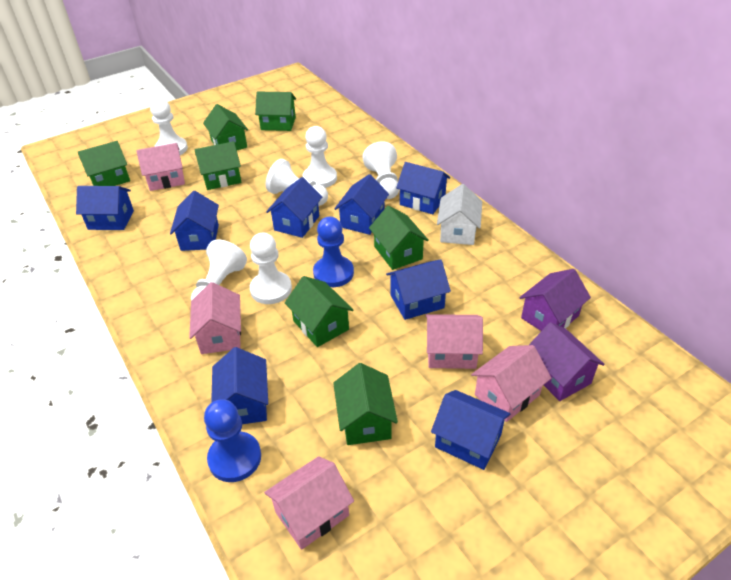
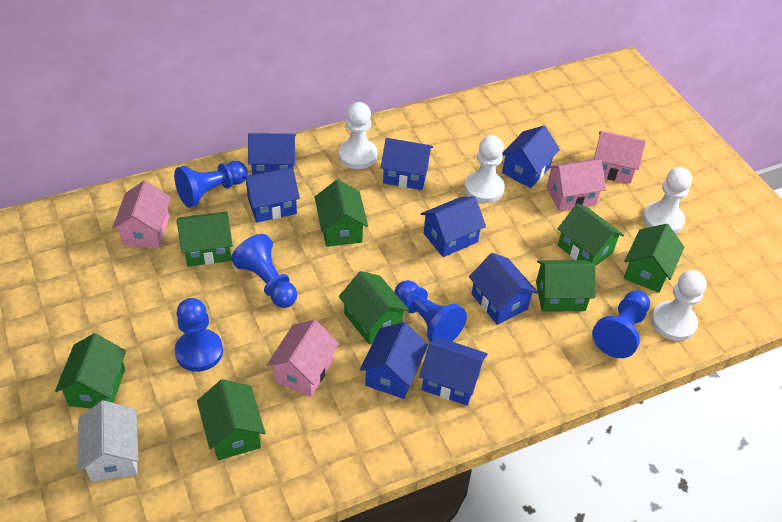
blue pawn: 2 -> 5
green house: 7 -> 8
pink house: 5 -> 4
purple house: 2 -> 0
white pawn: 6 -> 4

